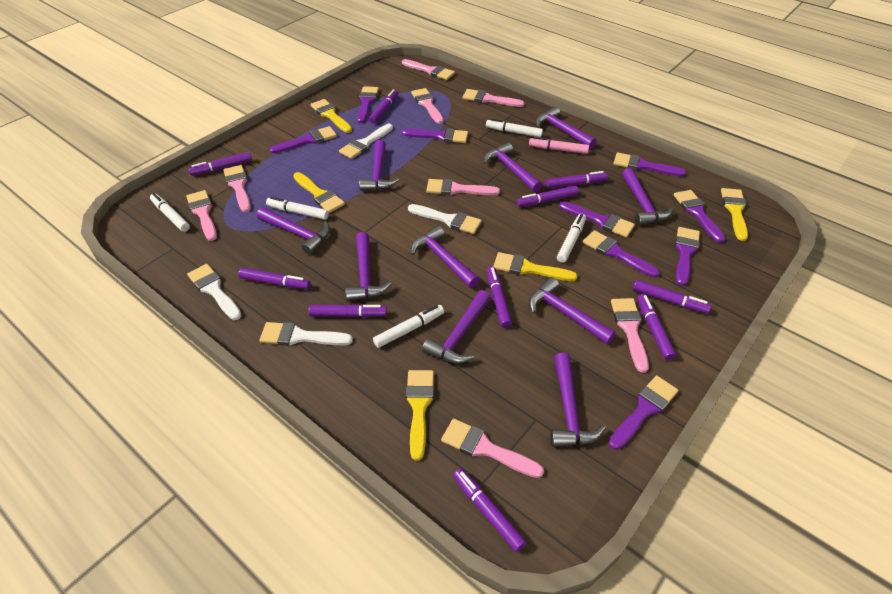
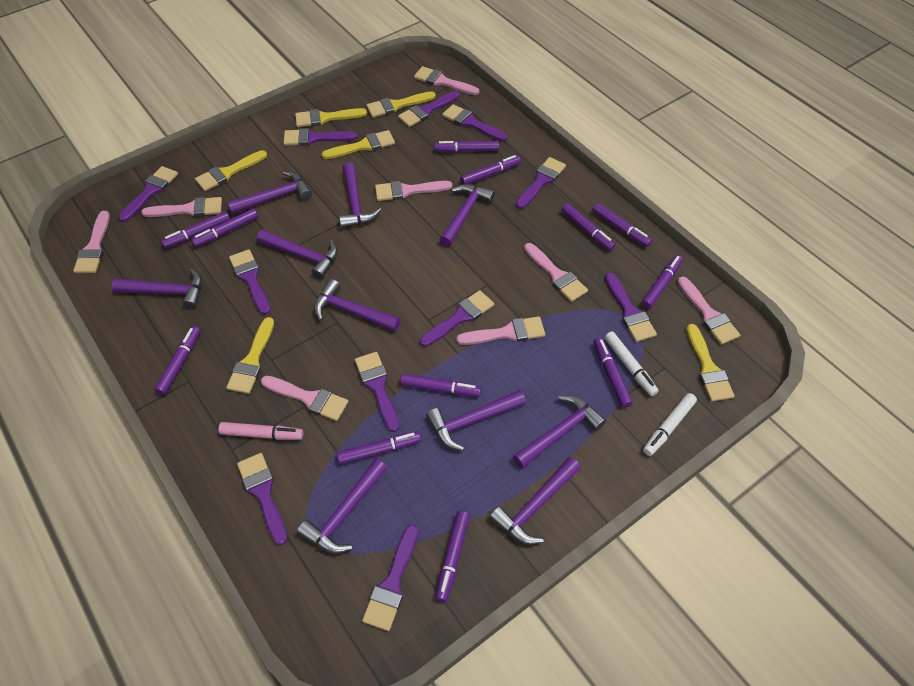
purple brush: 9 -> 11
purple marker: 10 -> 12
white brush: 4 -> 0
white marker: 5 -> 2
yellow brush: 5 -> 6

